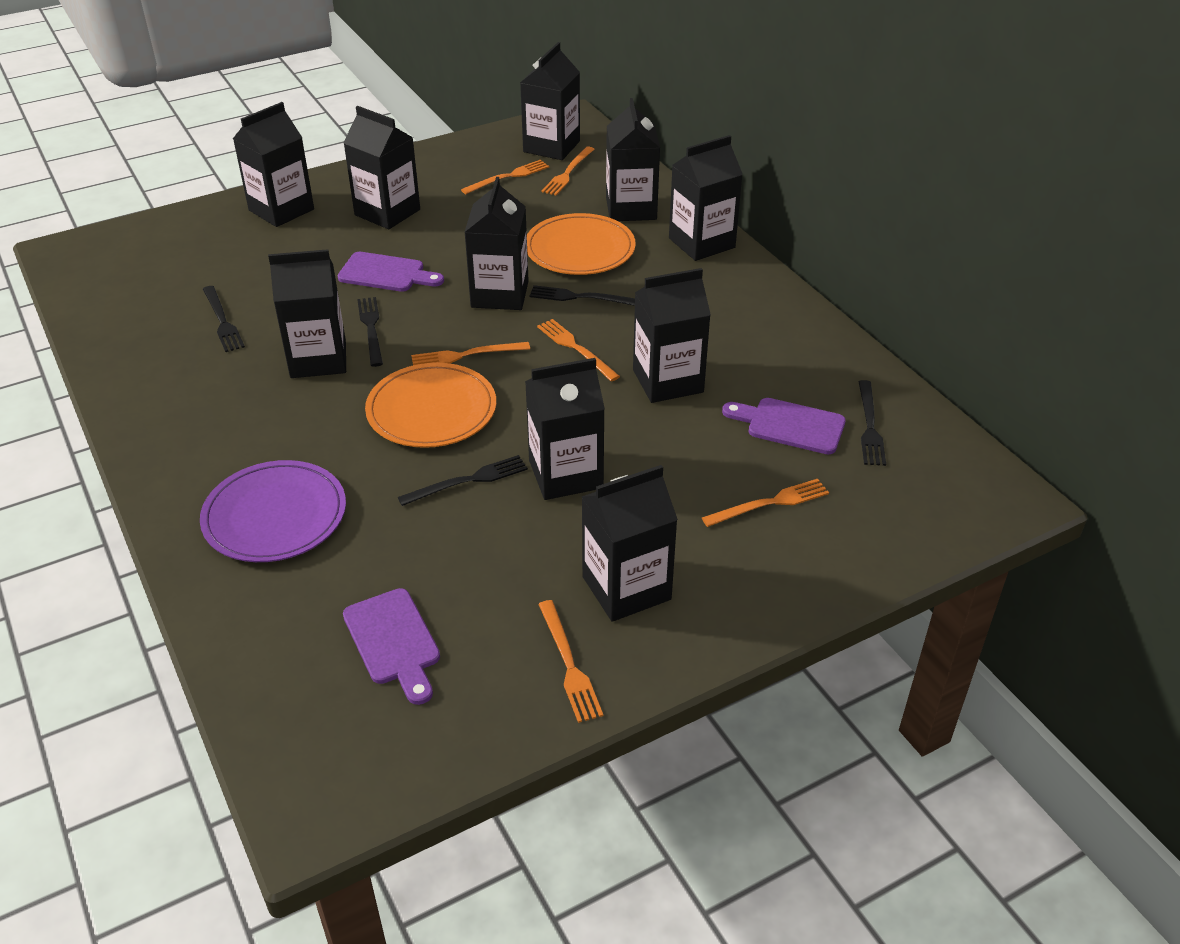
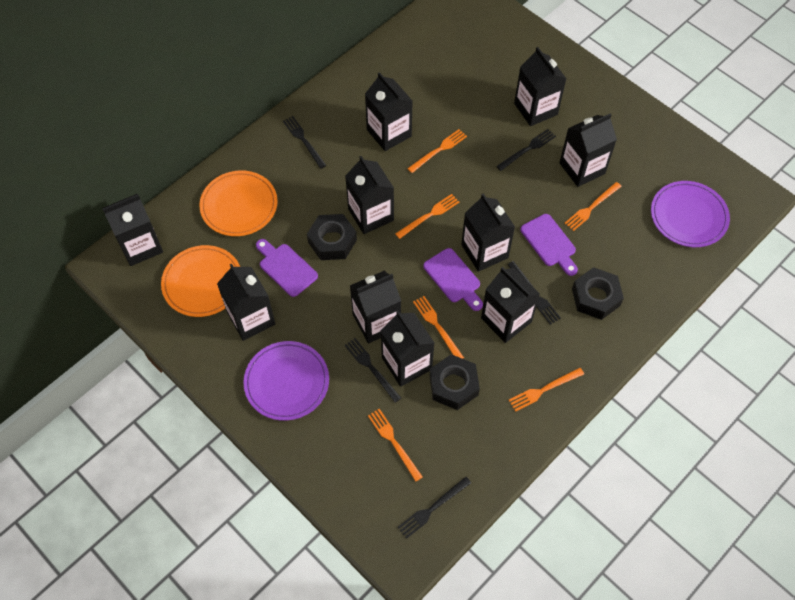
black nut: 0 -> 3
purple plate: 1 -> 2

